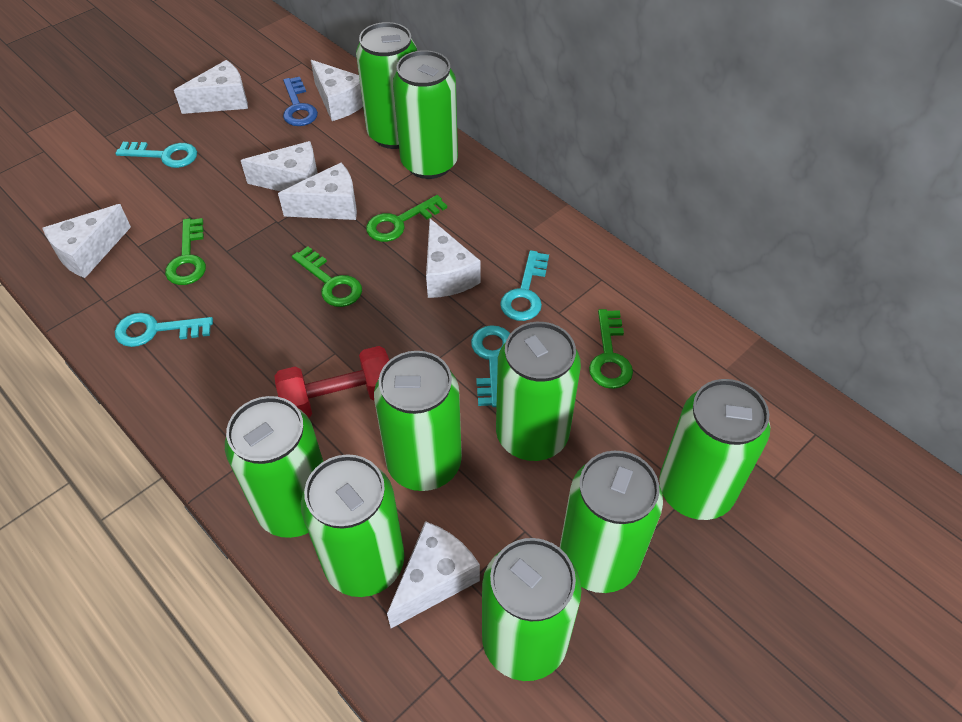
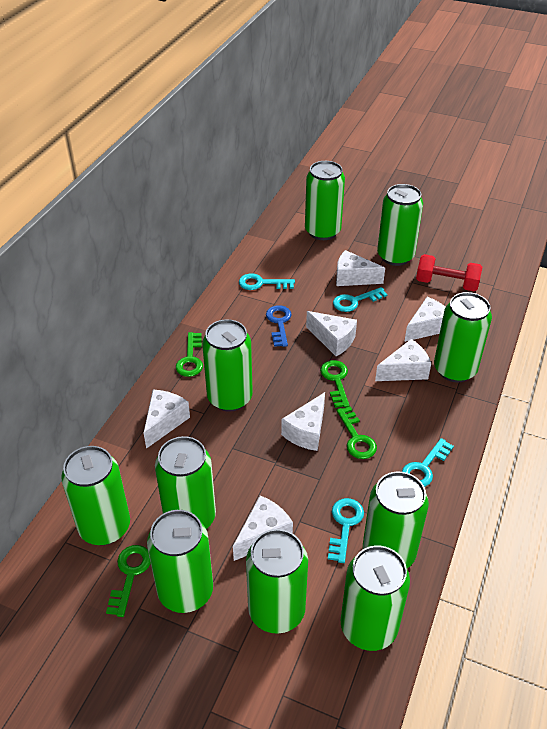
green can: 9 -> 10

